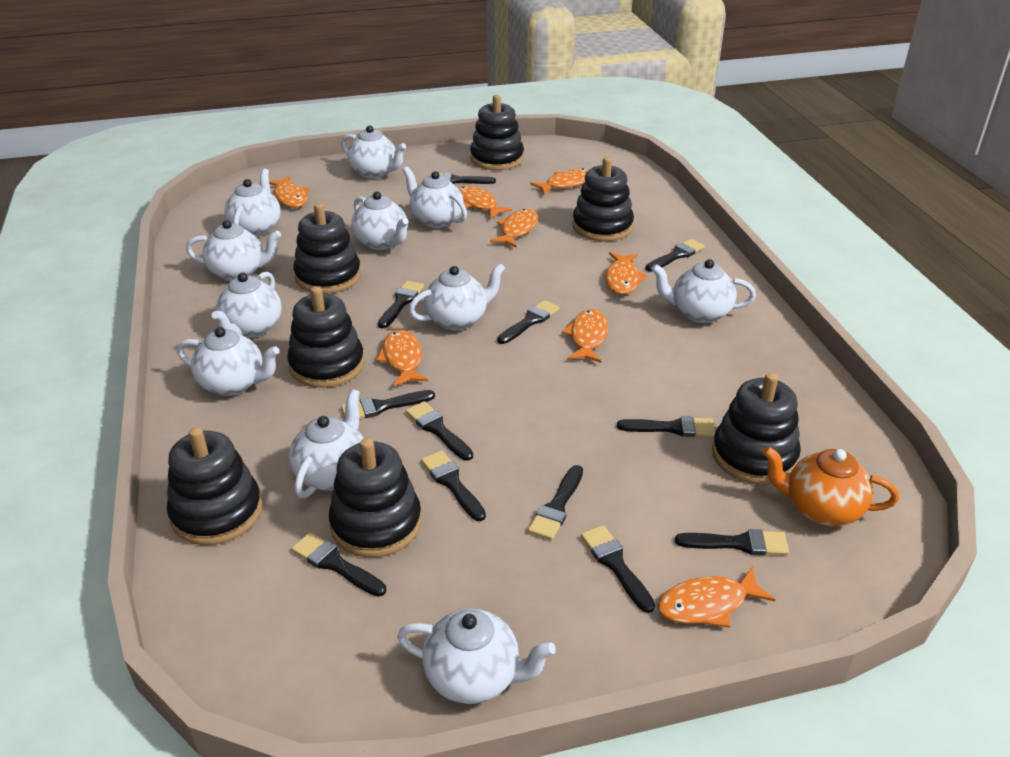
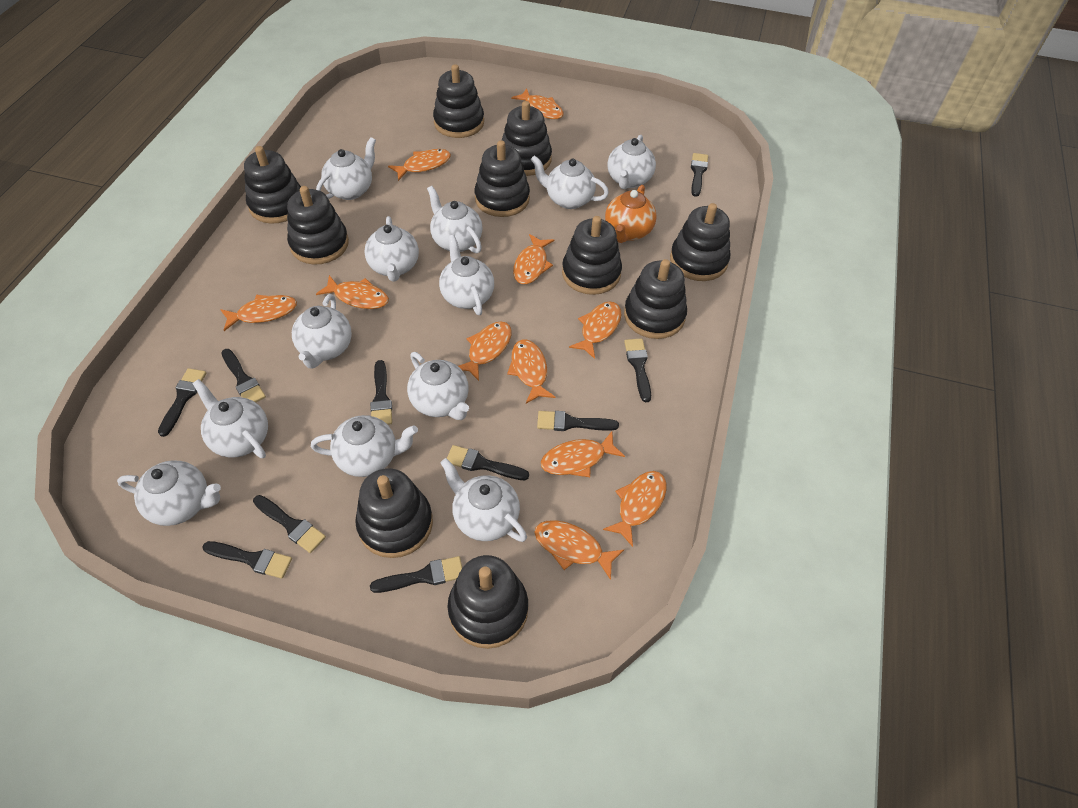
black brush: 12 -> 10
black stacking toy: 7 -> 10
orange fish: 8 -> 11
white teapot: 11 -> 12

